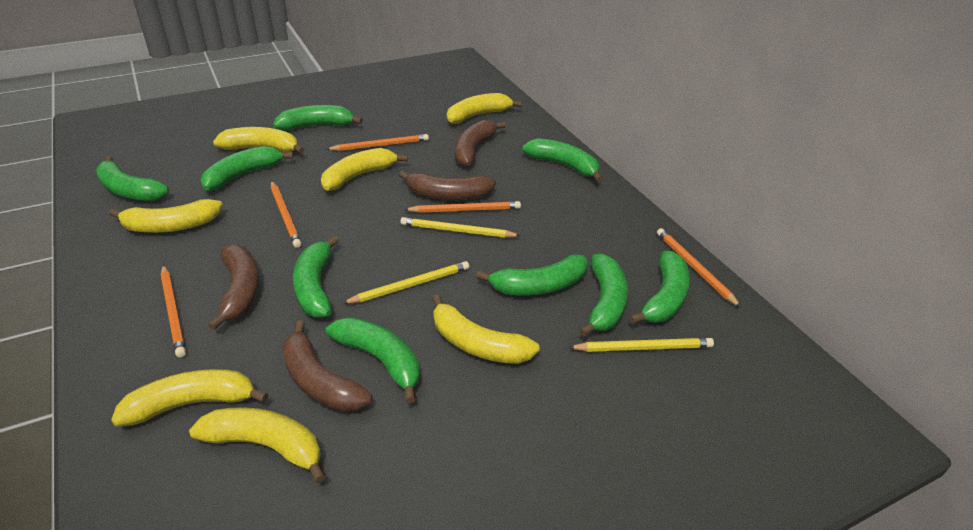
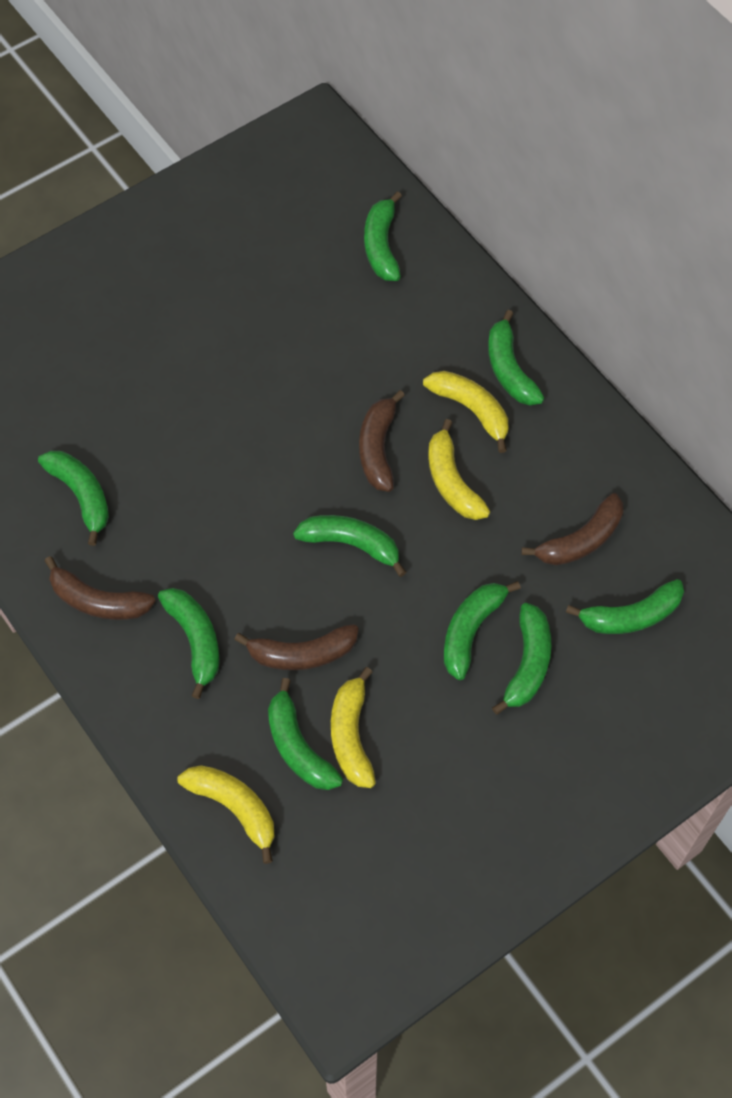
orange pencil: 5 -> 0
yellow banana: 7 -> 4
yellow pencil: 3 -> 0

